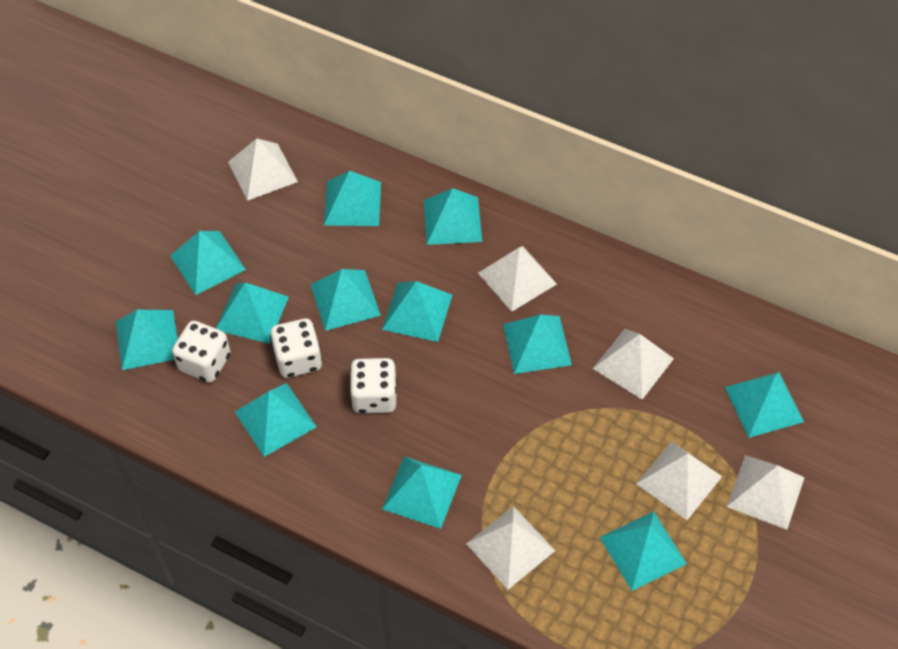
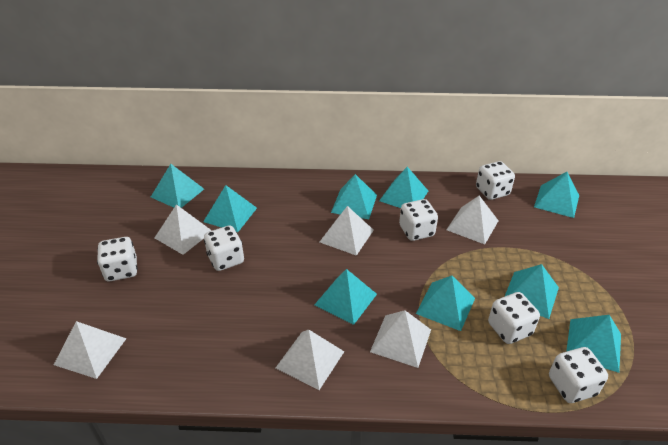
turquoise pyramid: 12 -> 9
white dice: 3 -> 6

